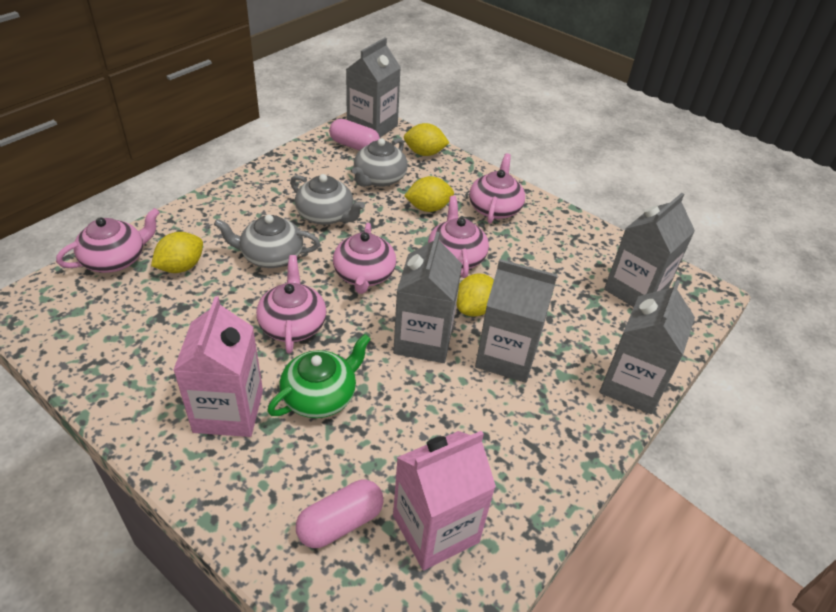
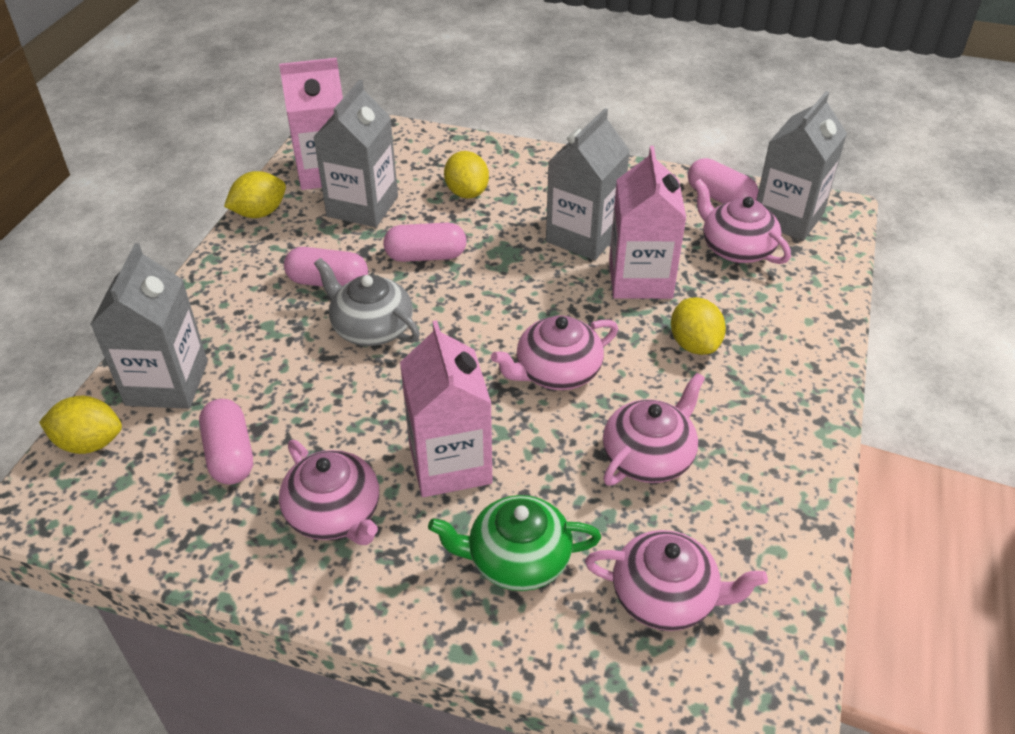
grey carton: 5 -> 4
grey teapot: 3 -> 1
pink capsule: 2 -> 4
pink carton: 2 -> 3

